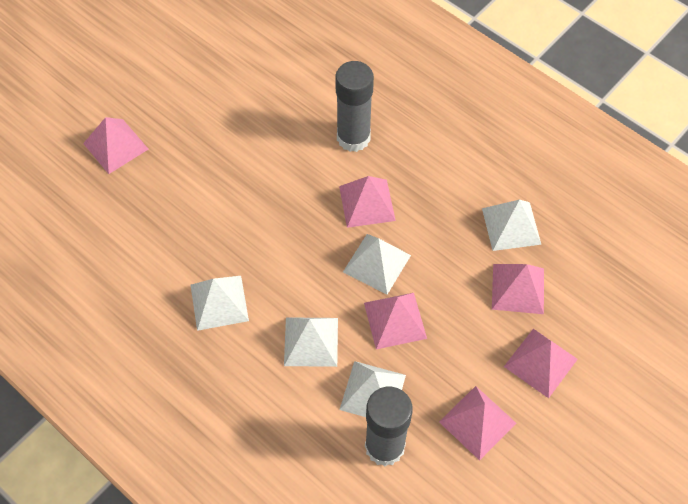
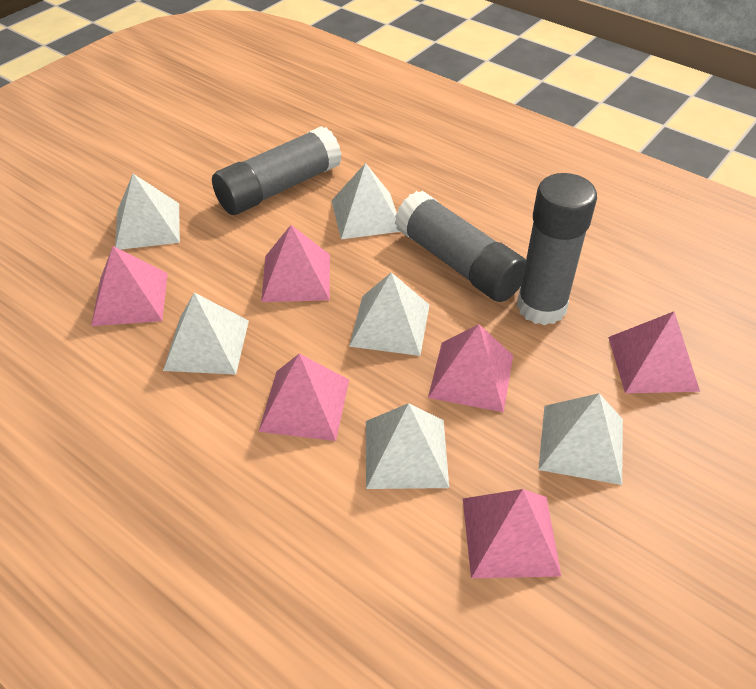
grey glue stick: 2 -> 3
white pyramid: 5 -> 6

